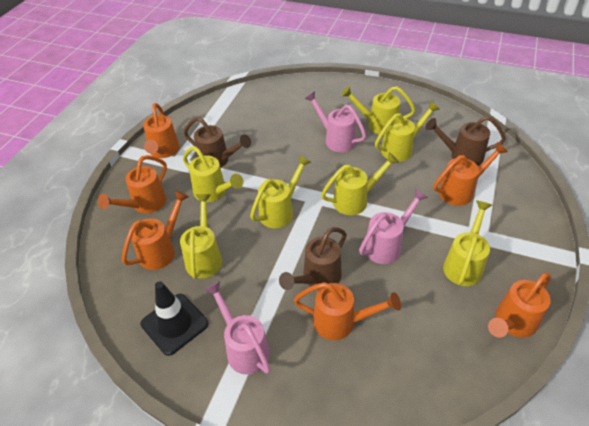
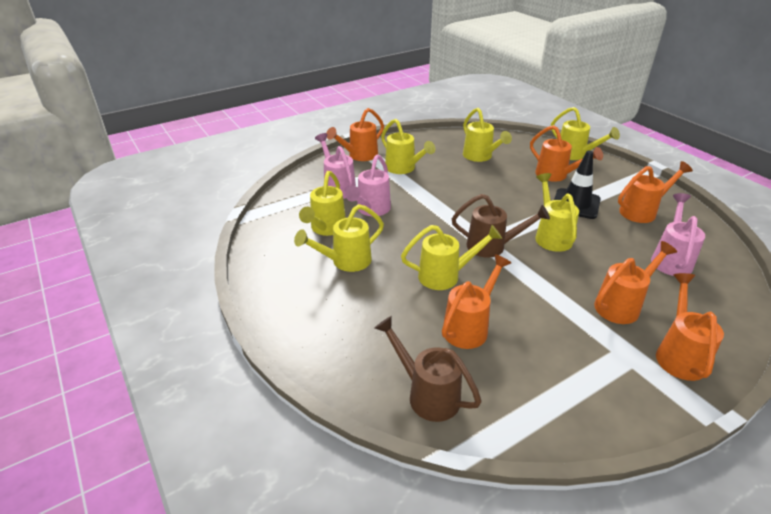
brown watering can: 3 -> 2

